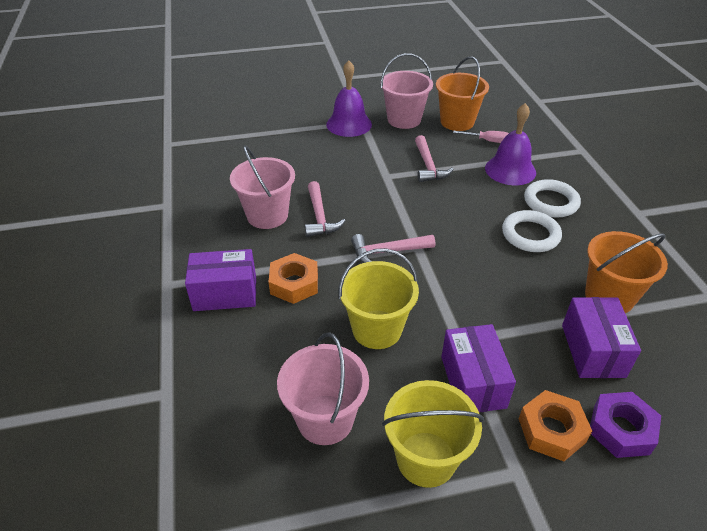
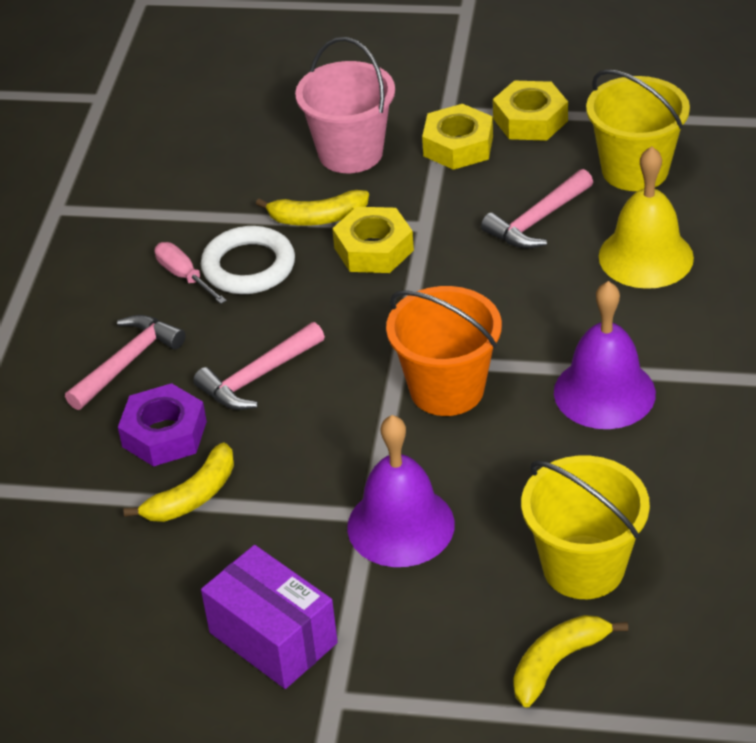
orange bucket: 2 -> 1
orange nut: 2 -> 0
pink bucket: 3 -> 1
purple box: 3 -> 1
white ring: 2 -> 1
yellow banana: 0 -> 3
yellow bell: 0 -> 1
yellow nut: 0 -> 3

